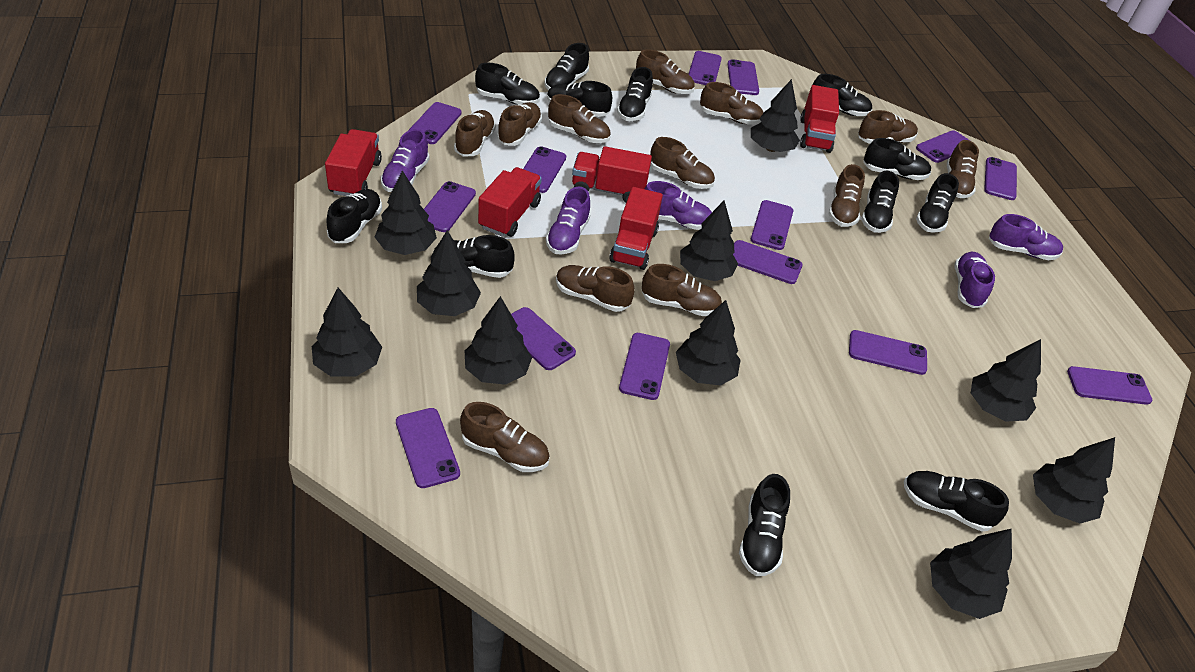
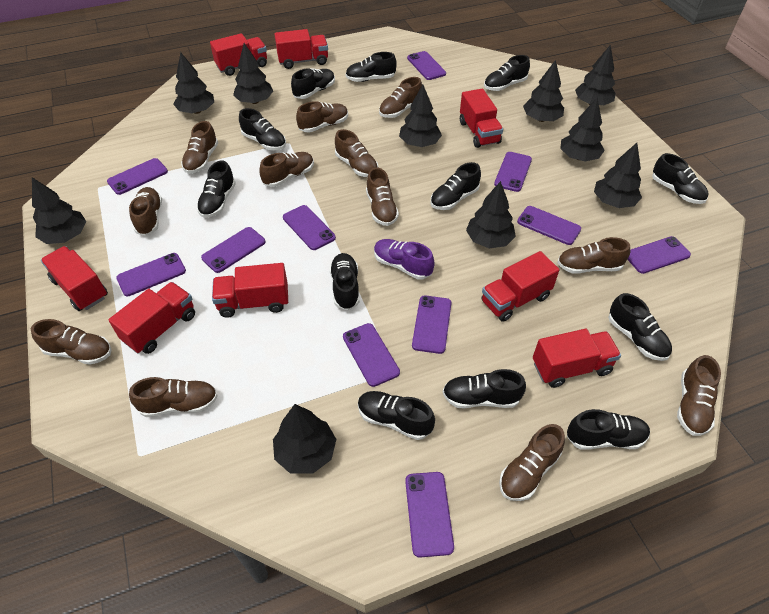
purple phone: 14 -> 11
purple shoe: 5 -> 1
red truck: 5 -> 8

